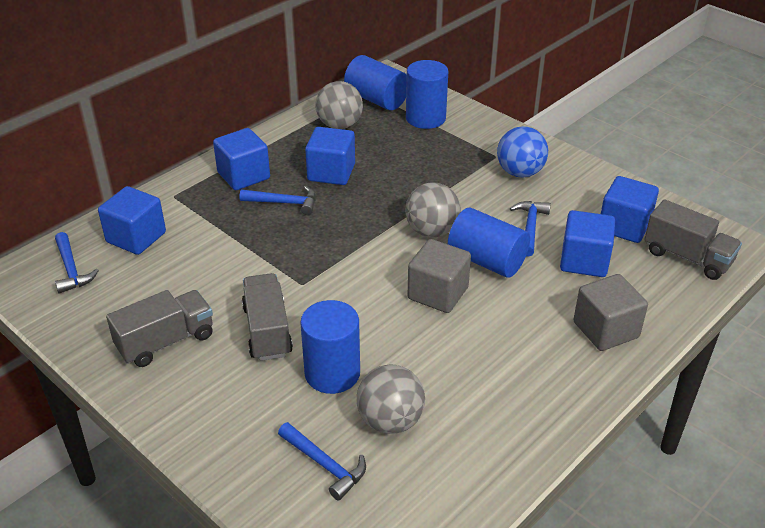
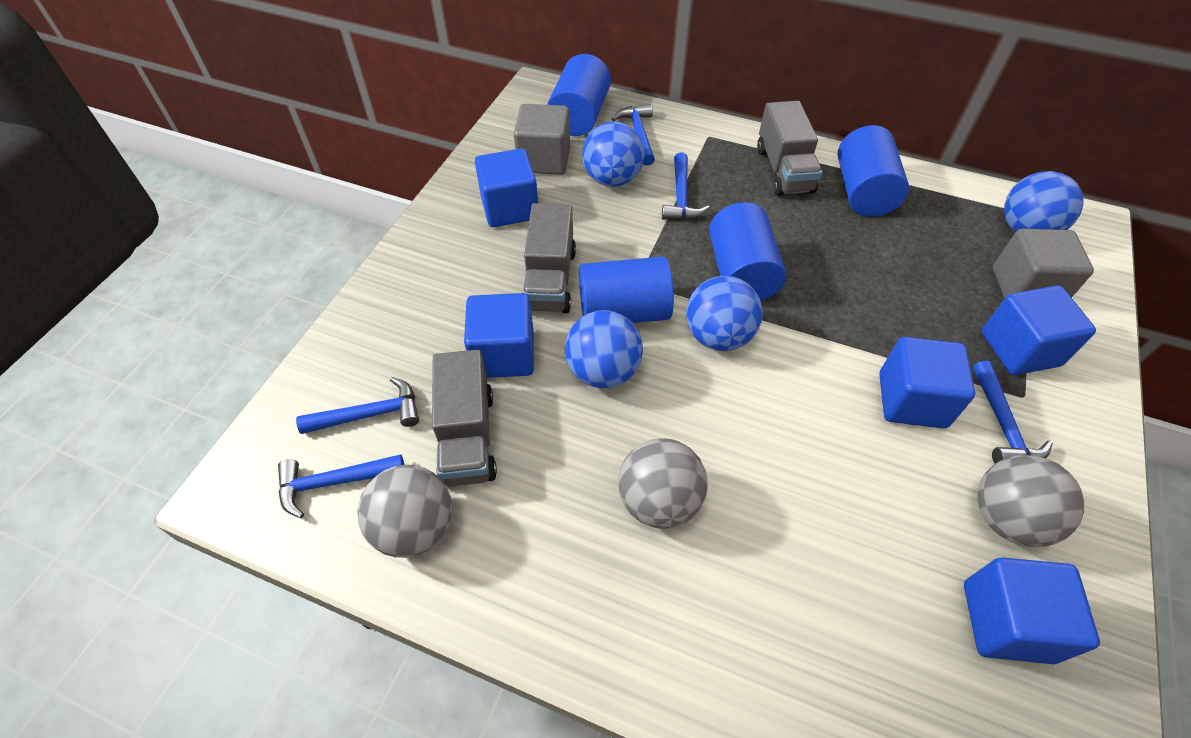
blue ball: 1 -> 4
blue hammer: 4 -> 5

